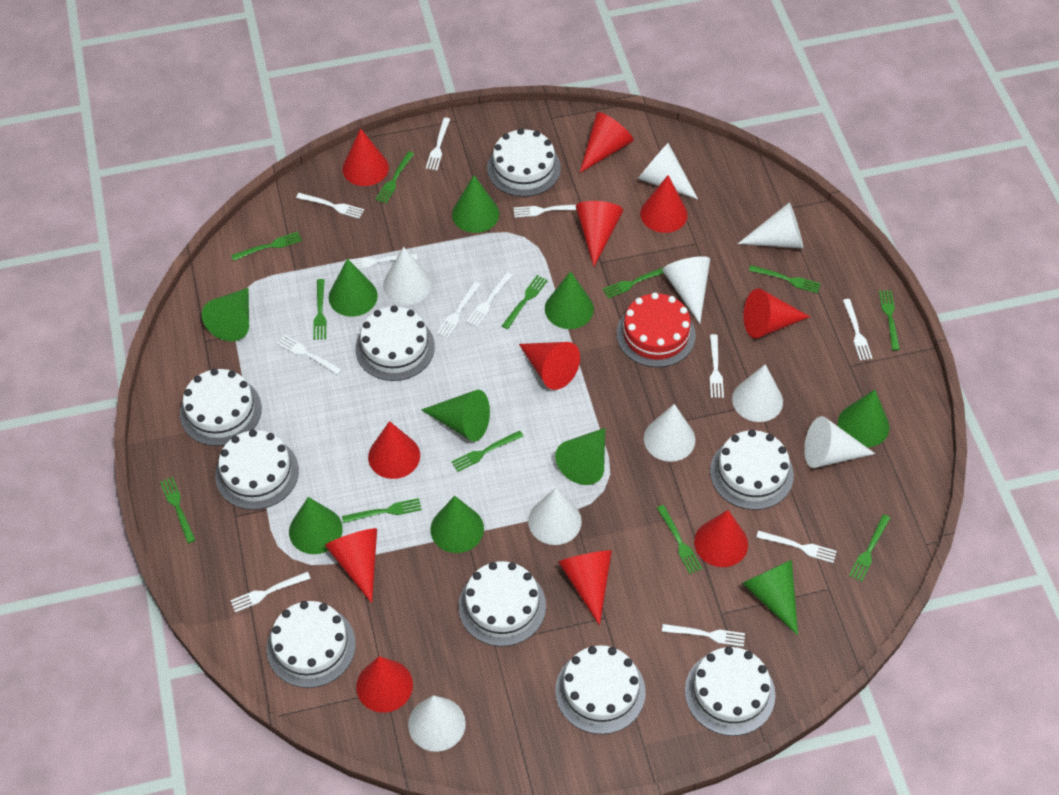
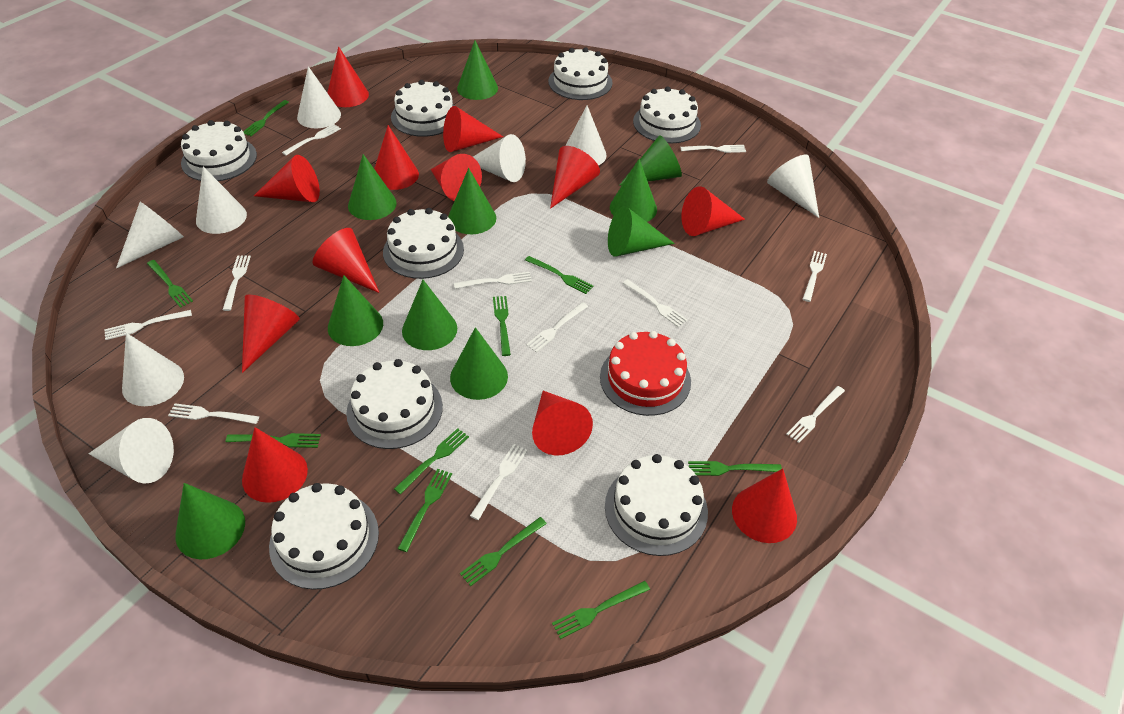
green fork: 12 -> 10
red cone: 11 -> 12
white cake: 9 -> 8
white cone: 9 -> 8
white fork: 12 -> 11

